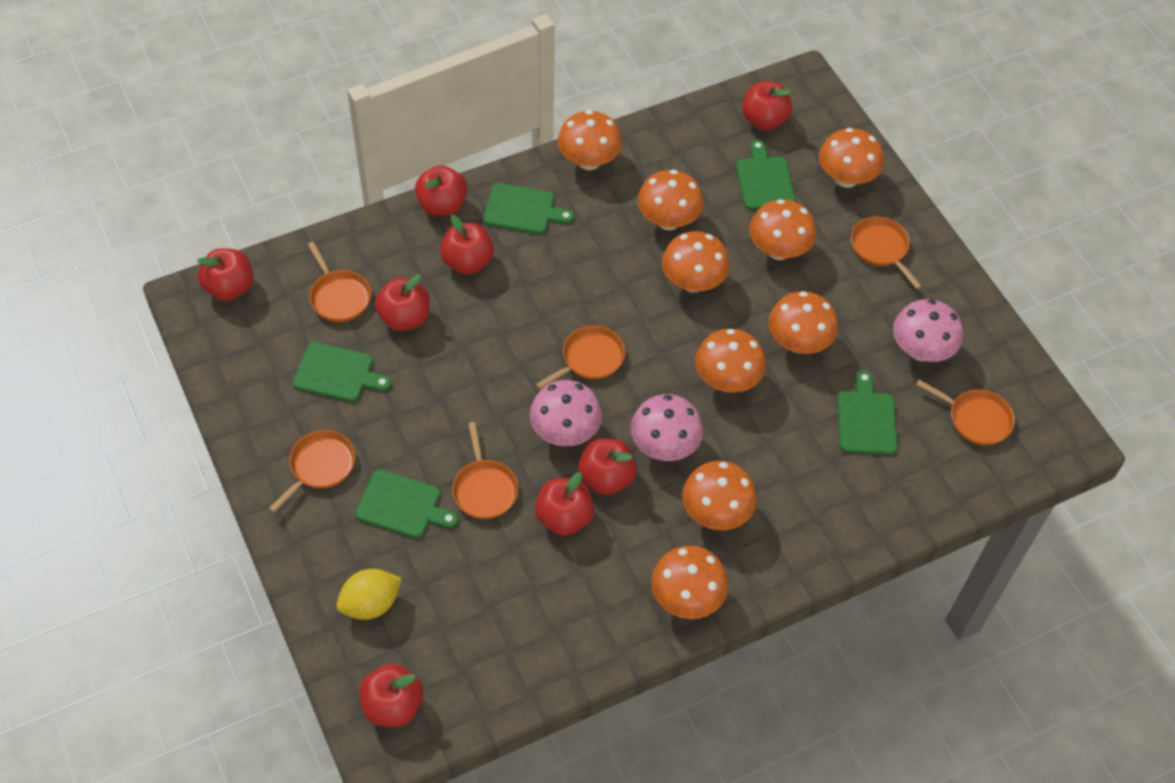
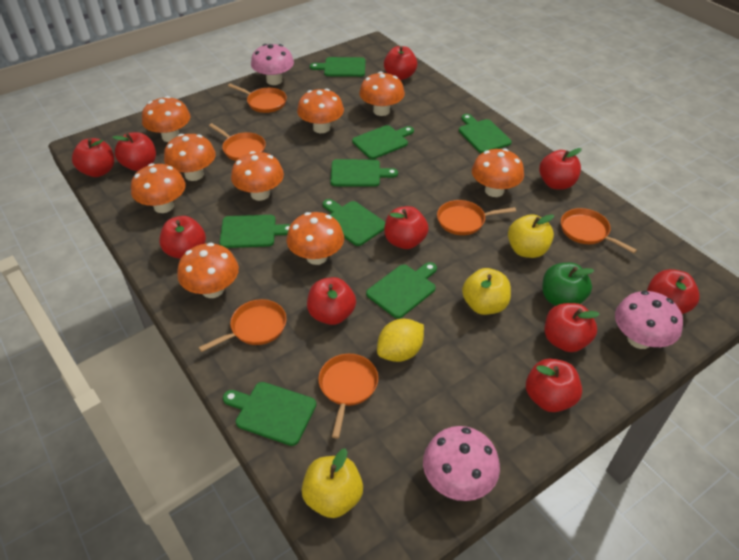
green apple: 0 -> 1
green cutting board: 5 -> 8
red apple: 8 -> 10
yellow apple: 0 -> 3

